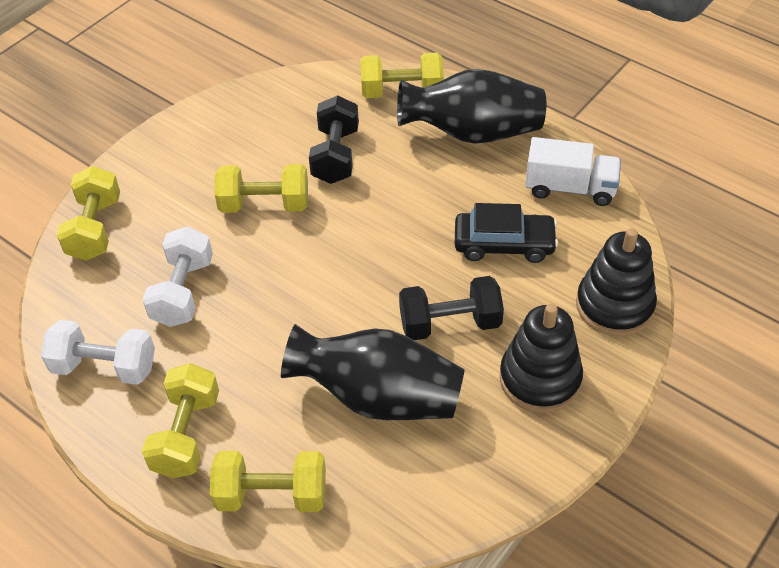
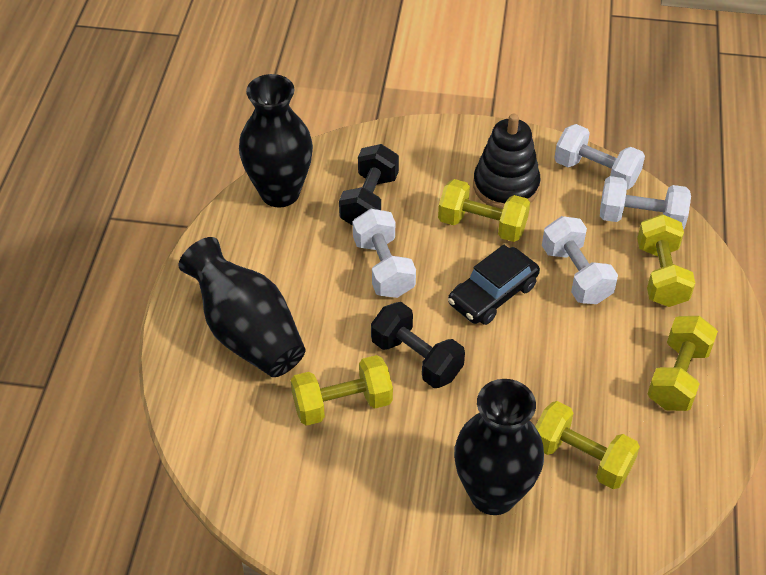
black stacking toy: 2 -> 1
black vase: 2 -> 3
white dumbbell: 2 -> 4
white truck: 1 -> 0

